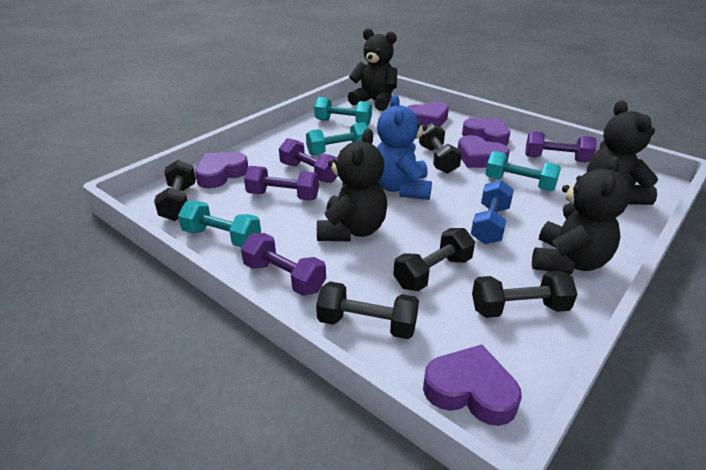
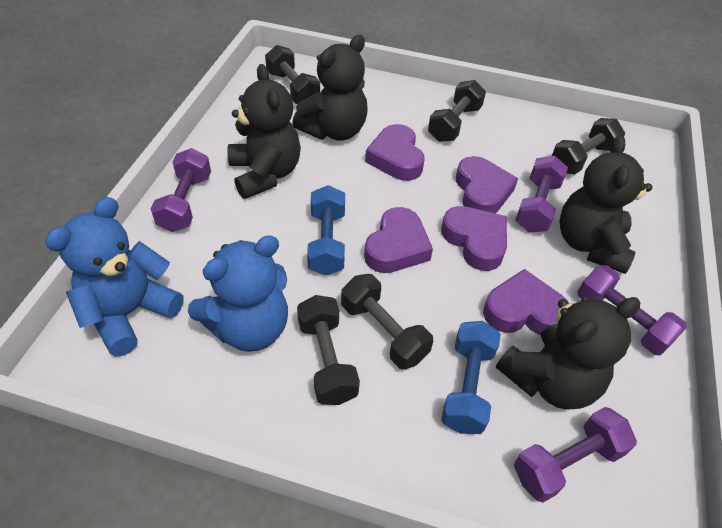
blue dumbbell: 1 -> 2
blue teddy bear: 1 -> 2
turquoise dumbbell: 4 -> 0

